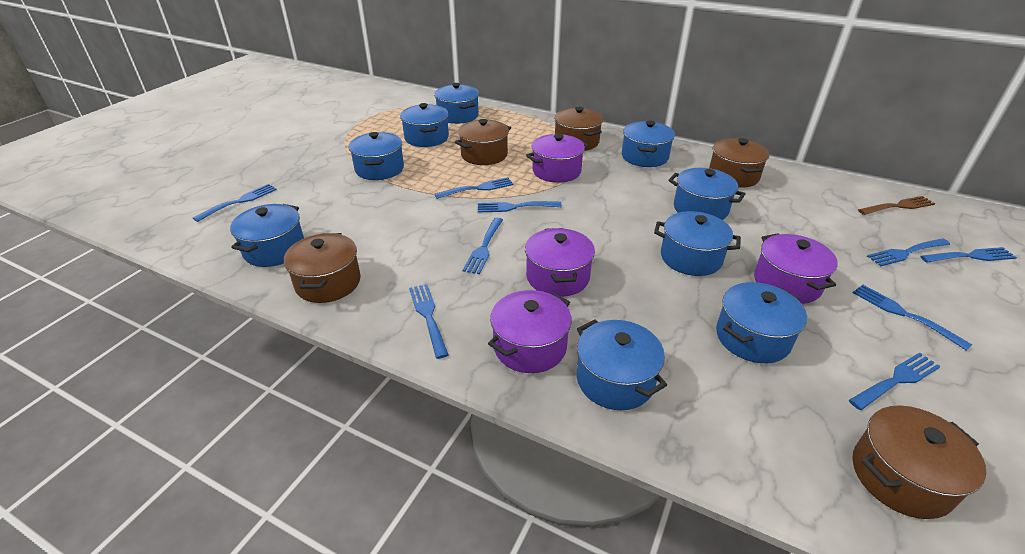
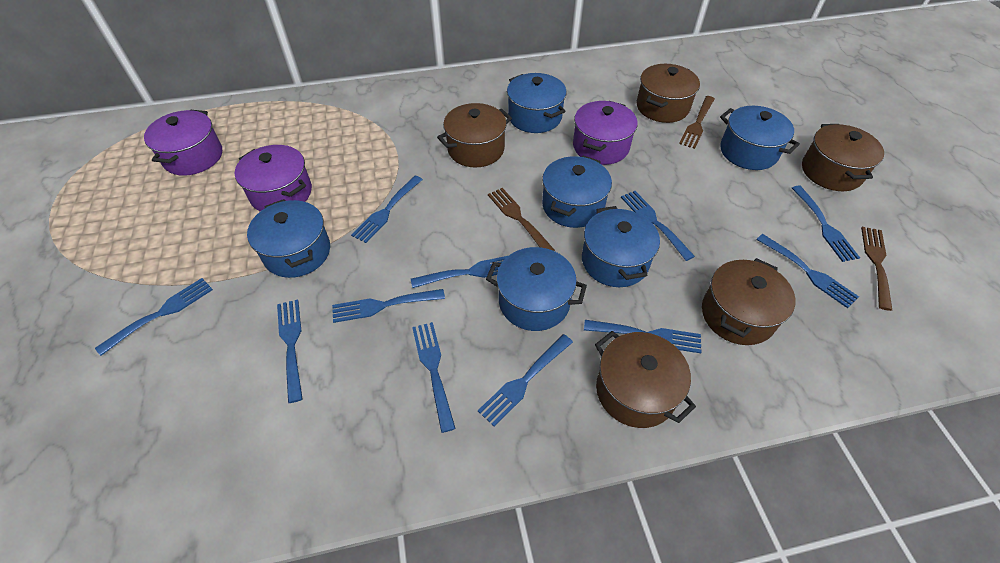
blue fork: 9 -> 11
blue pot: 9 -> 6
brown fork: 1 -> 3
purple pot: 4 -> 3

